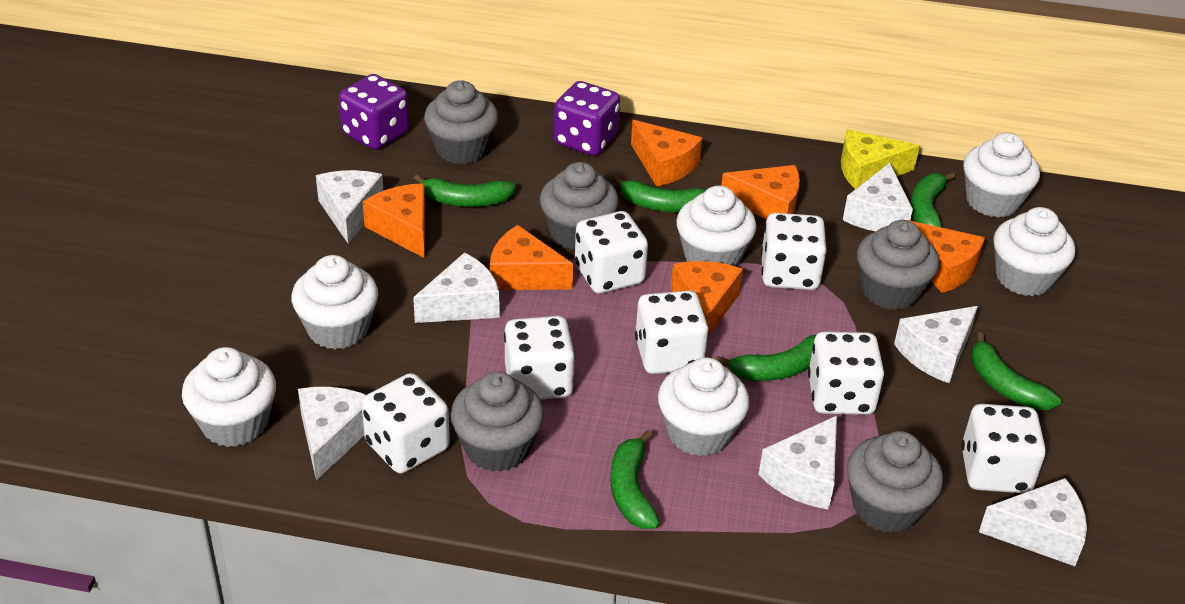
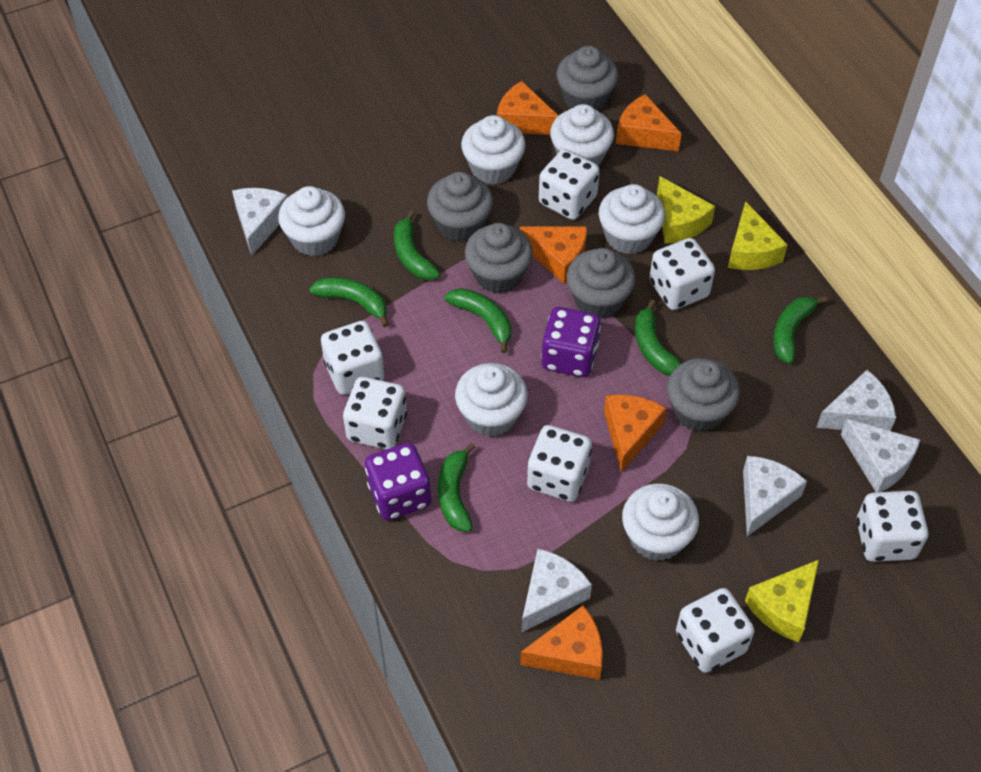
orange cheese: 6 -> 5
white cheese: 7 -> 5
yellow cheese: 1 -> 3

